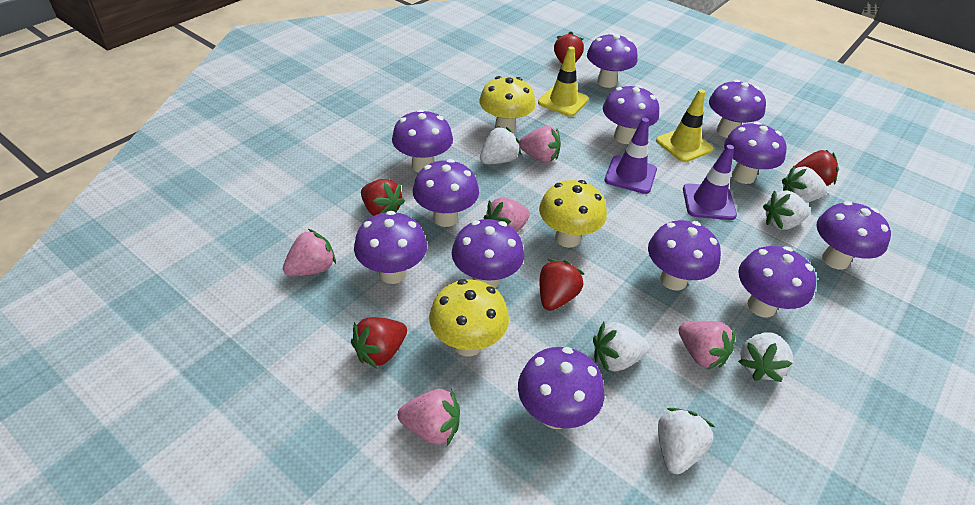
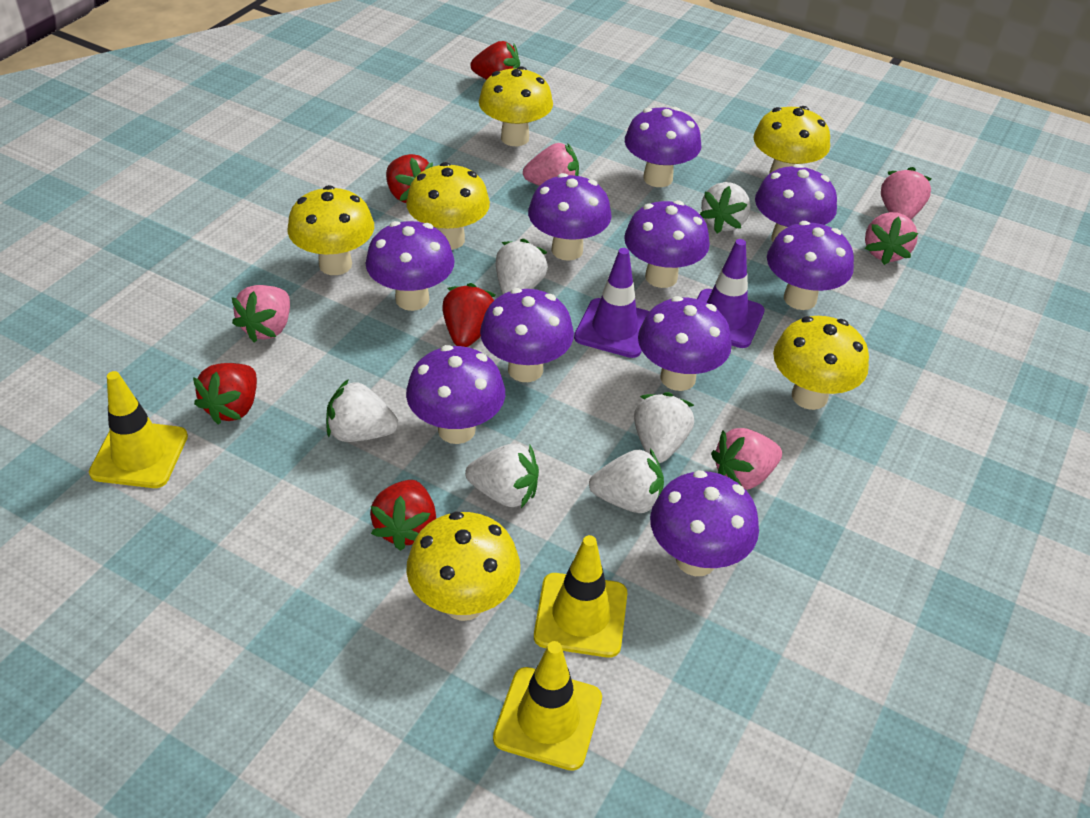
purple mushroom: 12 -> 10
yellow mushroom: 3 -> 6
yellow traffic cone: 2 -> 3

